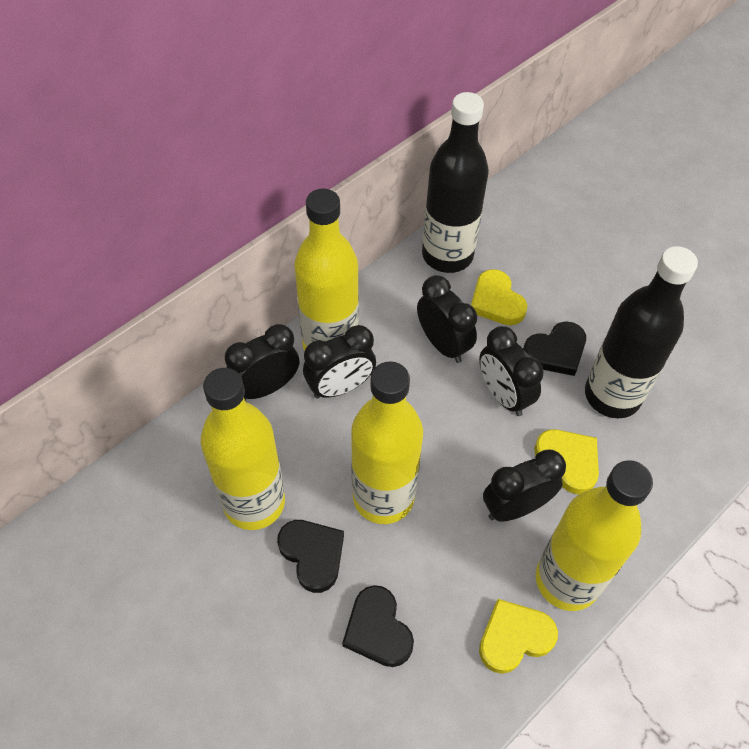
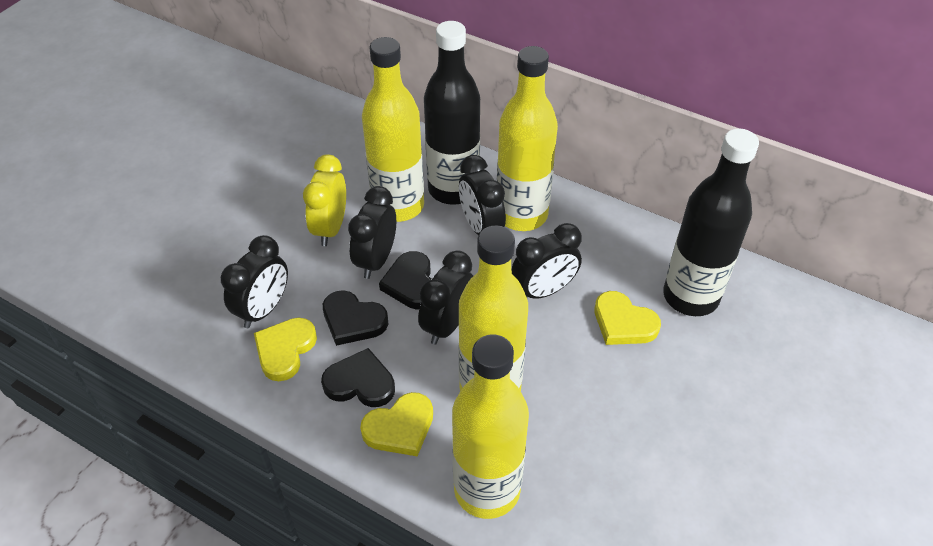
yellow clock: 0 -> 1

